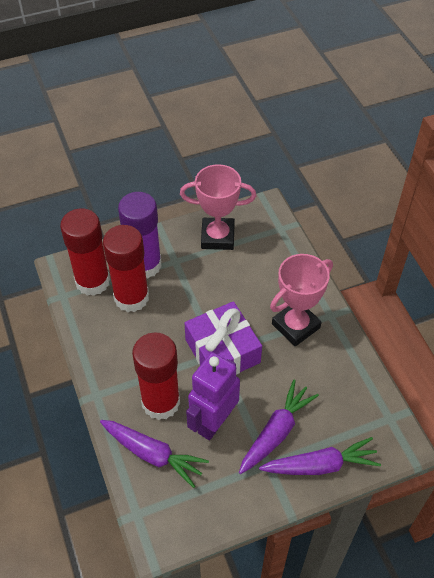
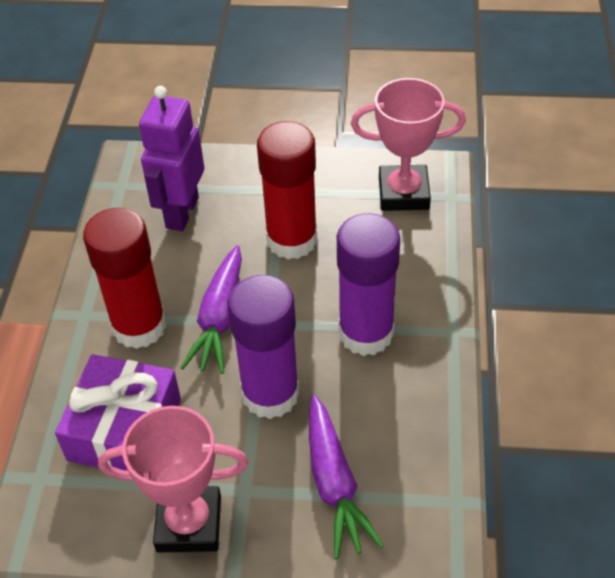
purple carrot: 3 -> 2
purple glue stick: 1 -> 2
red glue stick: 3 -> 2

